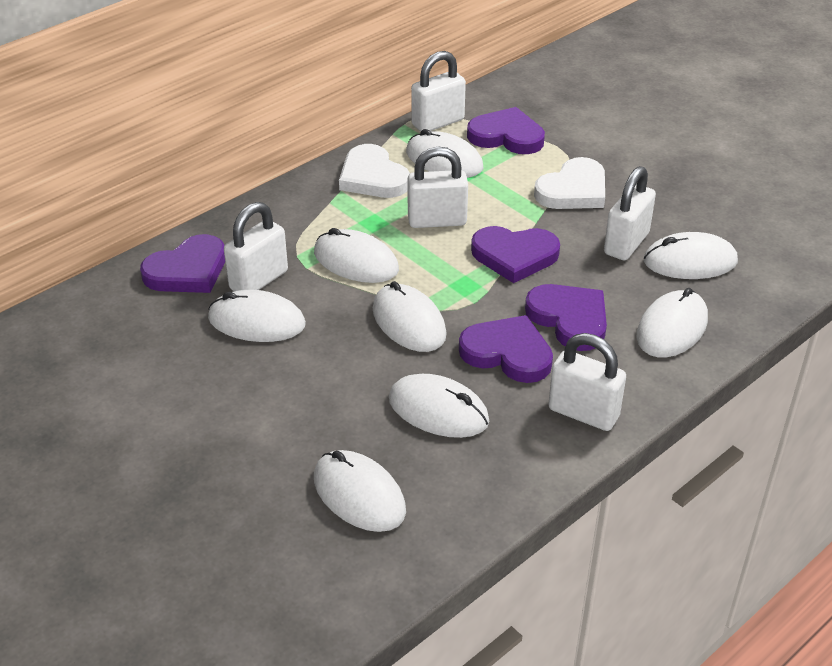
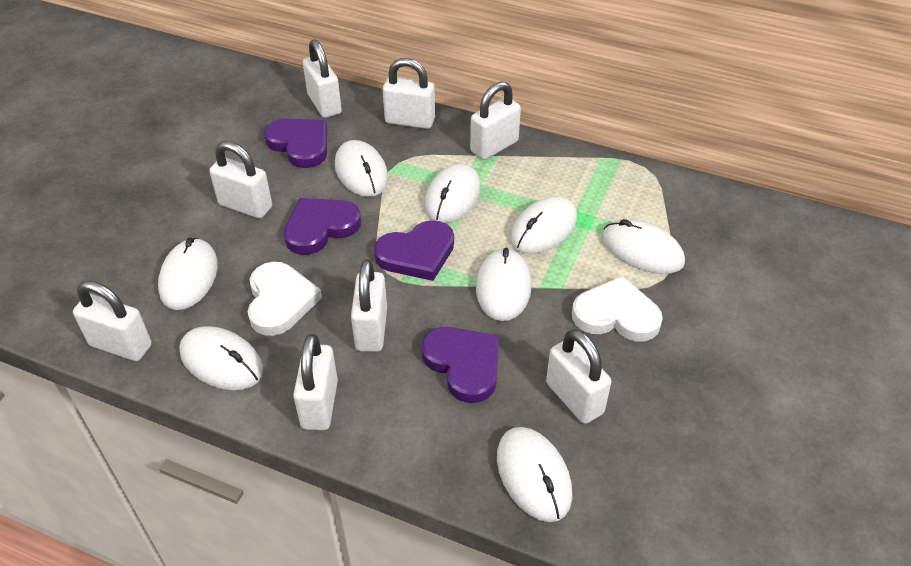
purple heart: 5 -> 4
white padlock: 5 -> 8

